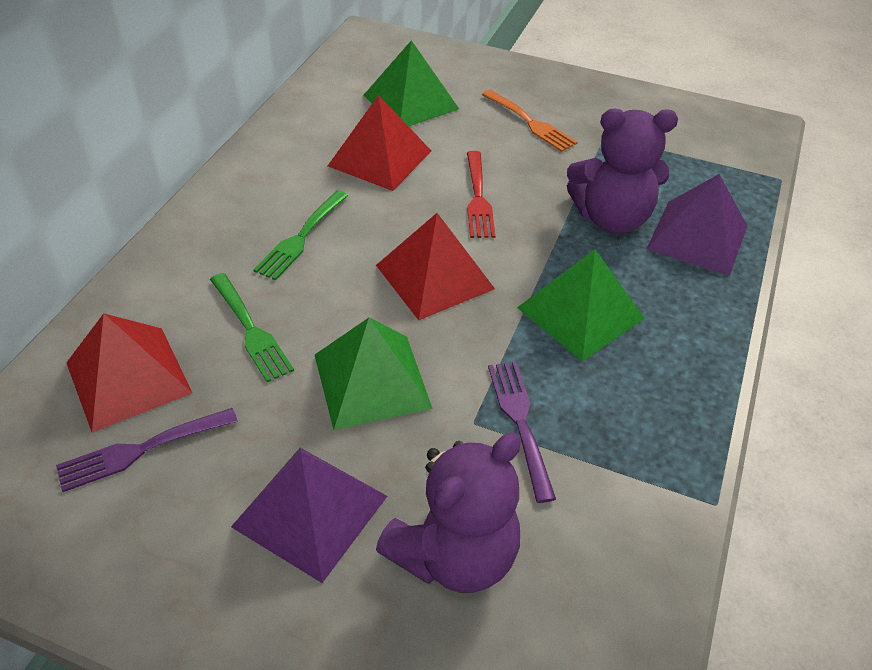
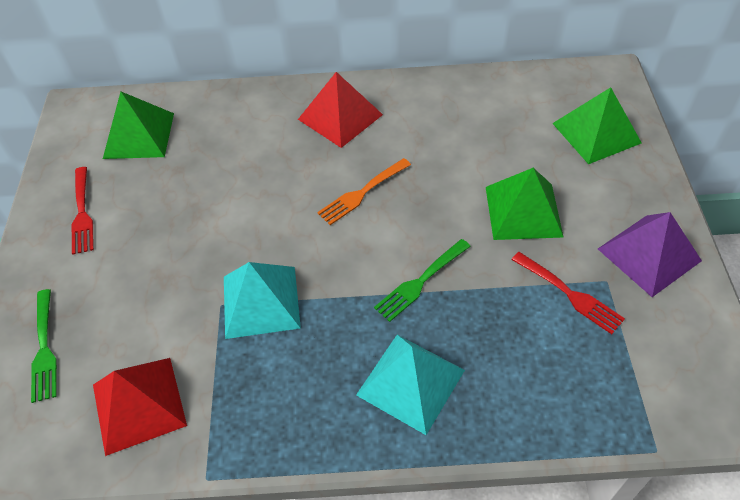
purple fork: 2 -> 0
purple pyramid: 2 -> 1
purple teddy bear: 2 -> 0
red fork: 1 -> 2
red pyramid: 3 -> 2
turquoise pyramid: 0 -> 2

